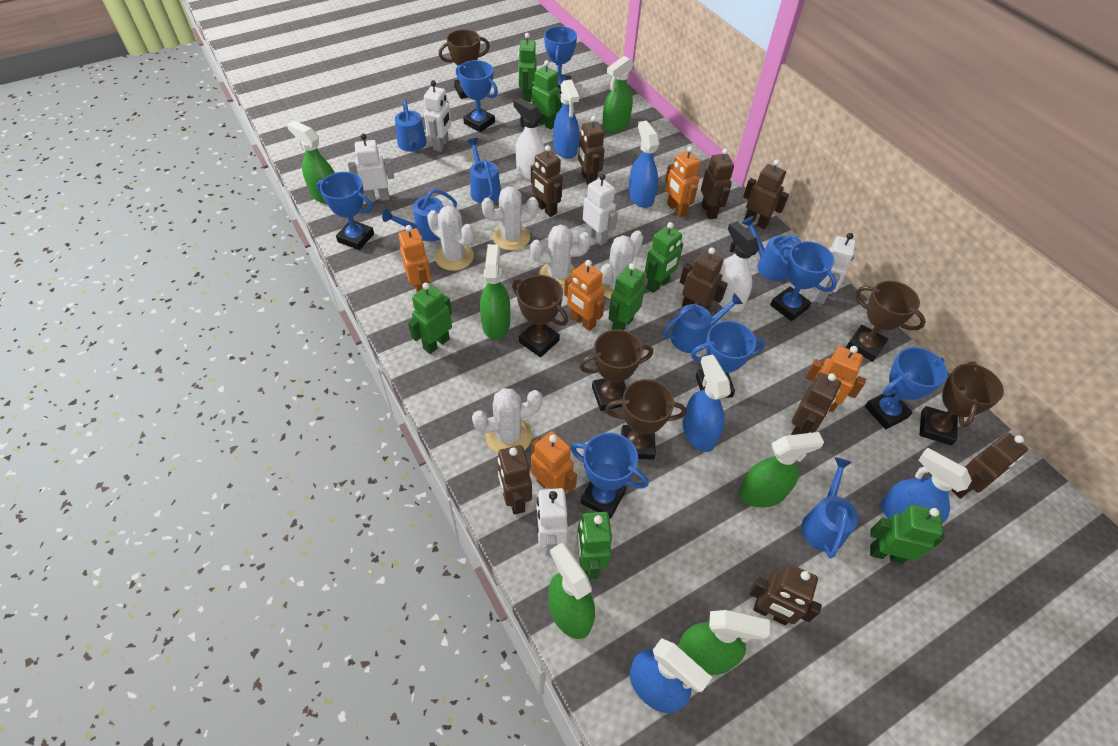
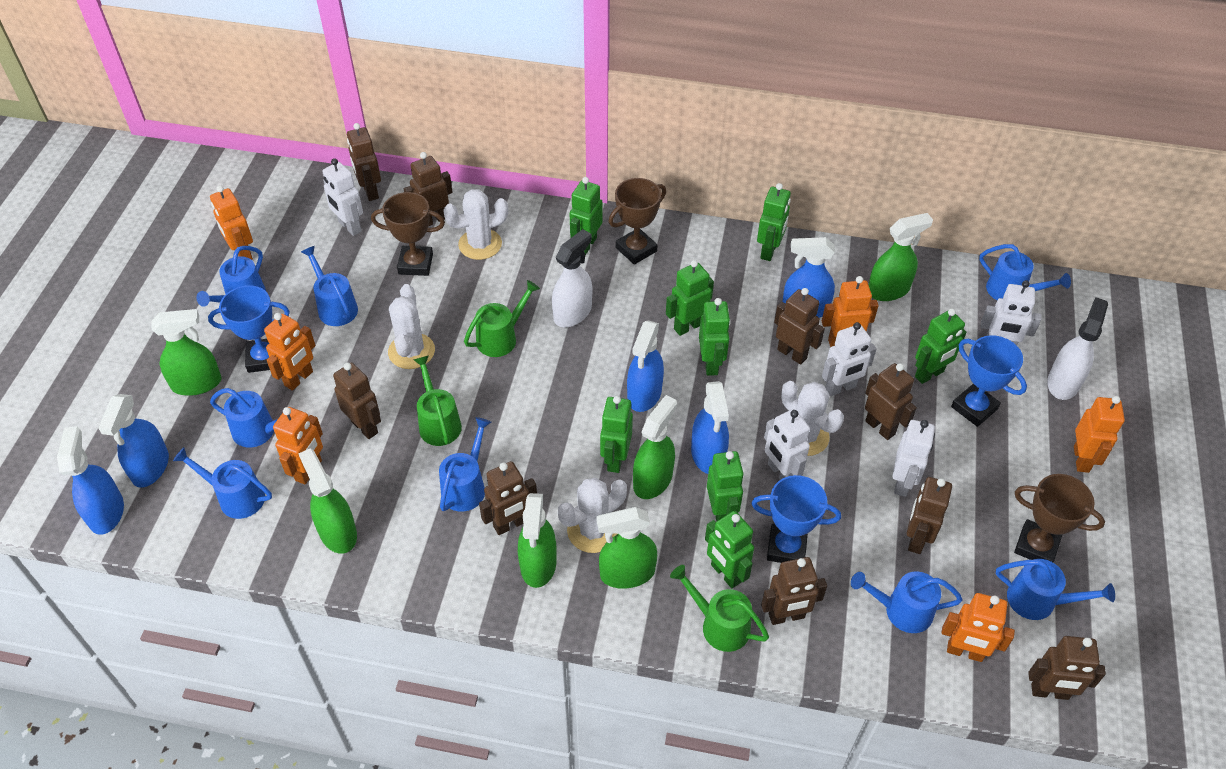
blue trophy: 7 -> 3
blue watering can: 6 -> 8
brown trophy: 6 -> 3
green robot: 7 -> 8
green watering can: 0 -> 3
orange robot: 5 -> 6
white cactus: 5 -> 4

